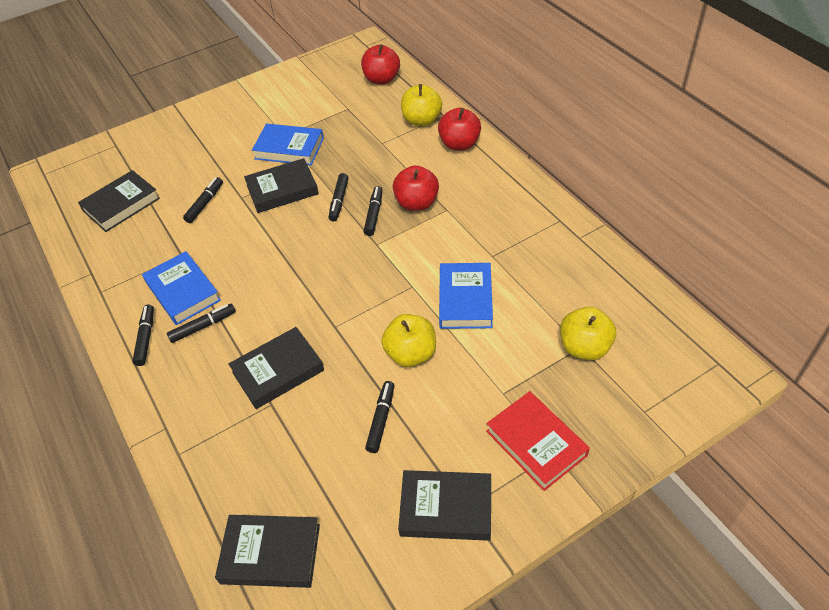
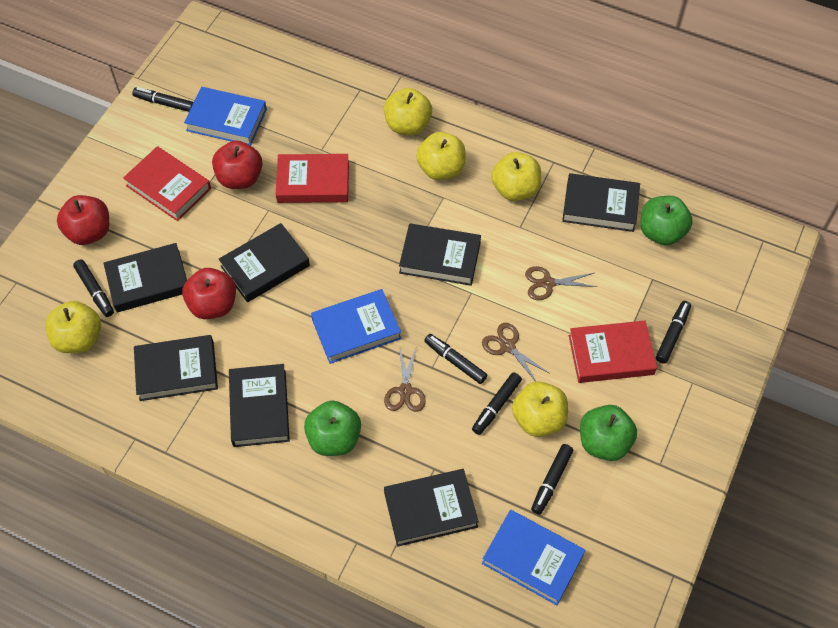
black book: 5 -> 7
brown scissors: 0 -> 3
green apple: 0 -> 3
red book: 1 -> 3
yellow apple: 3 -> 5

